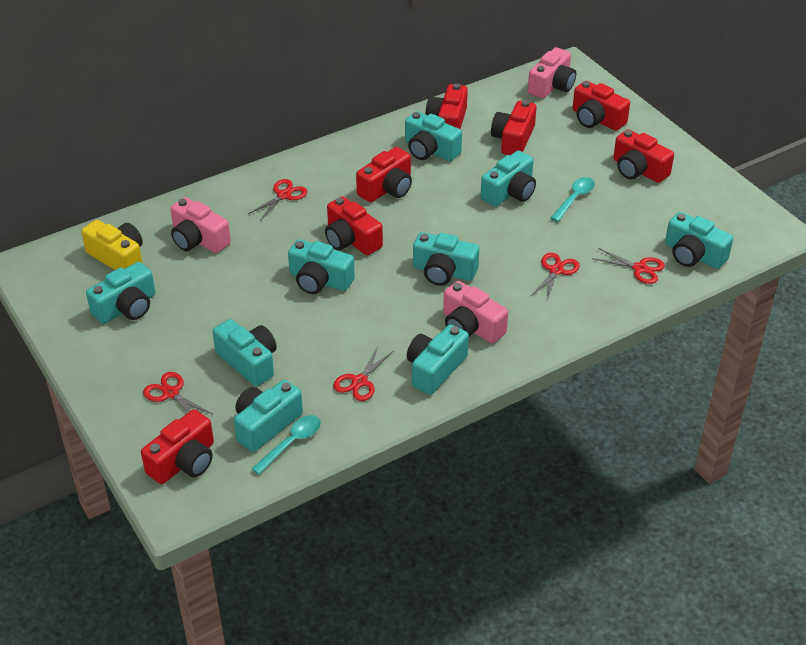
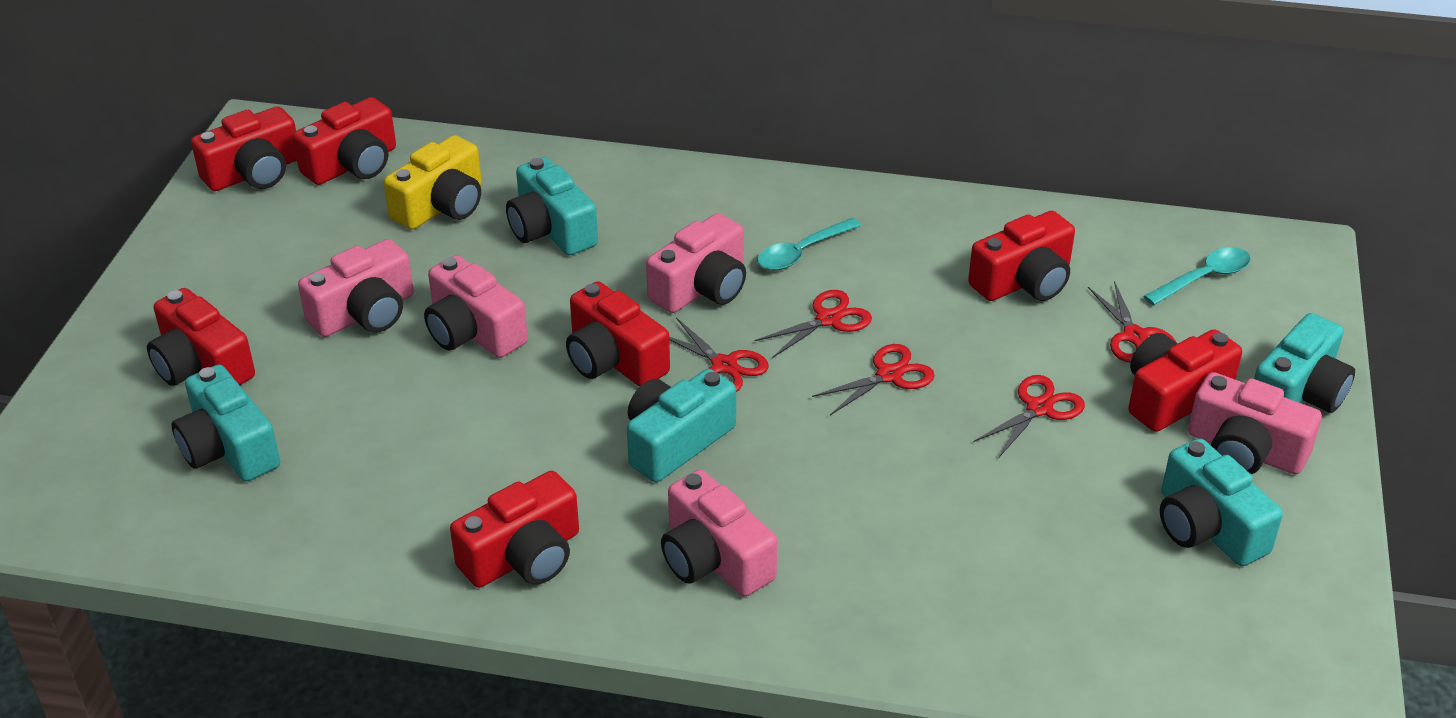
pink camera: 3 -> 5
turquoise camera: 9 -> 5

